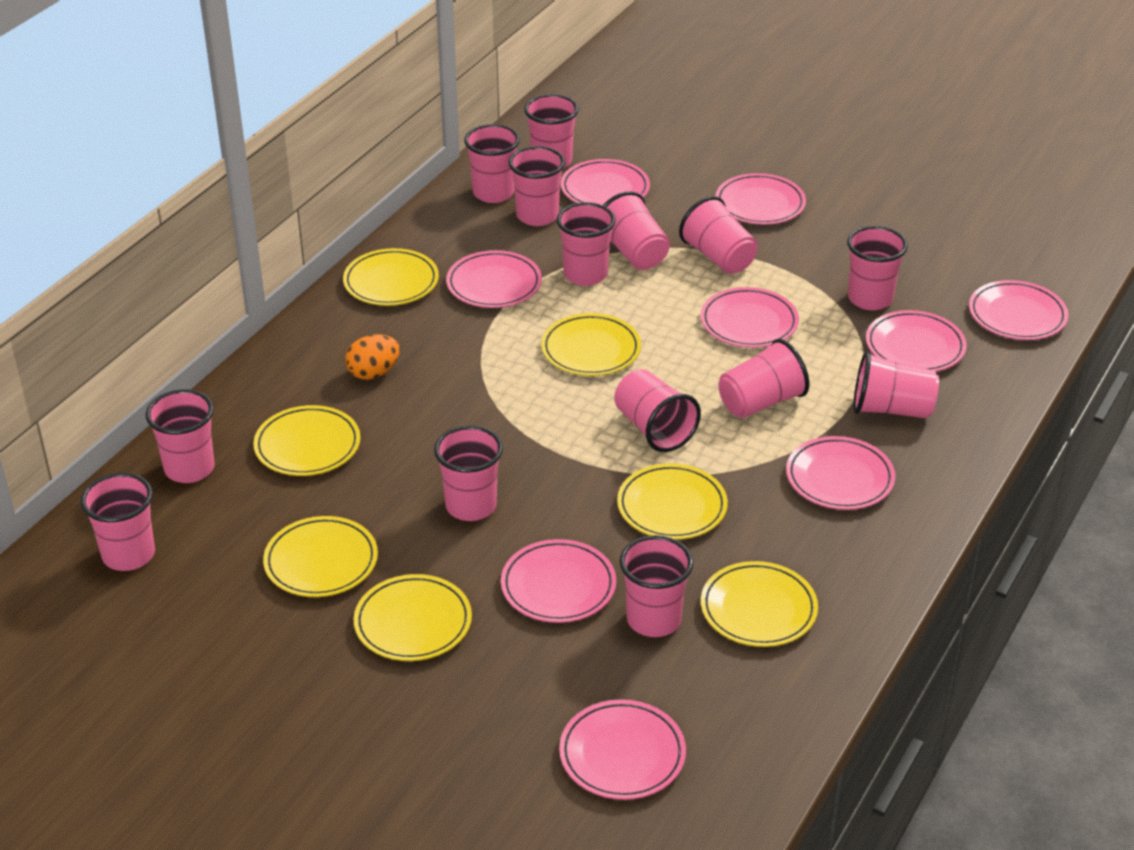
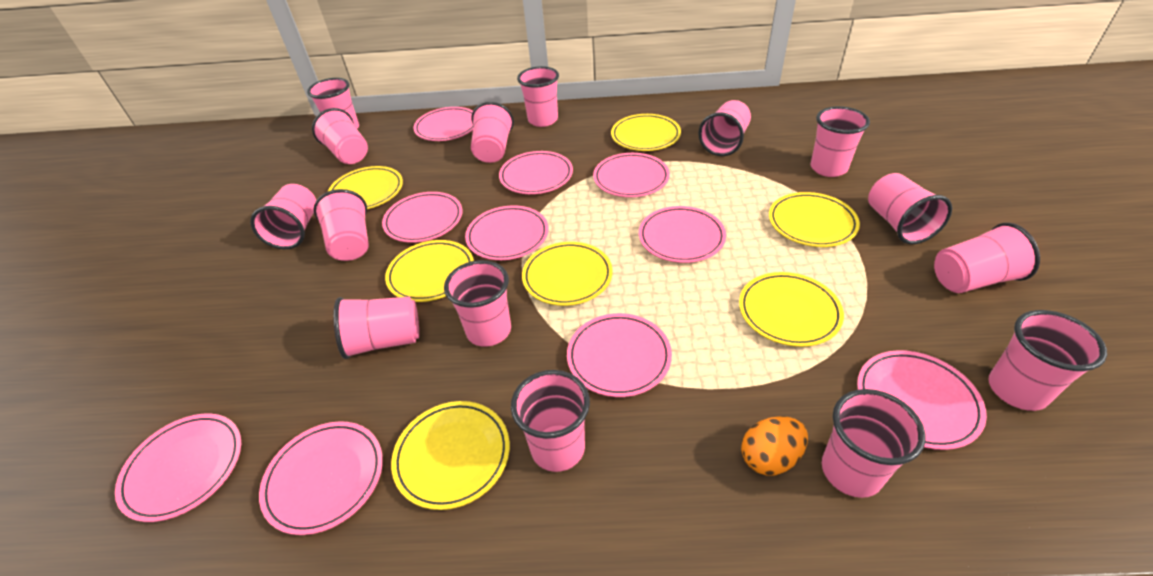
pink cup: 14 -> 15
pink plate: 9 -> 10

